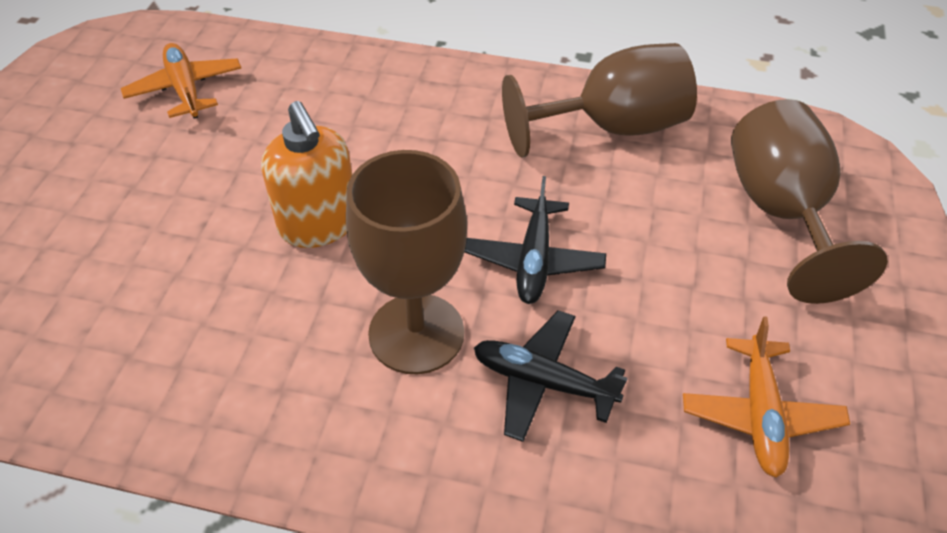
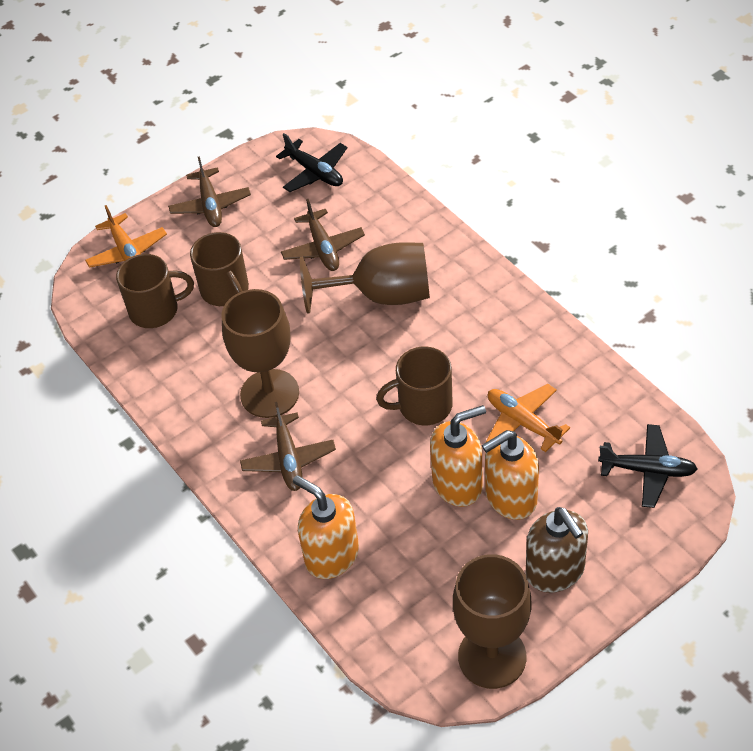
brown mug: 0 -> 3
brown plane: 0 -> 3
brown soap dispenser: 0 -> 1
orange soap dispenser: 1 -> 3

